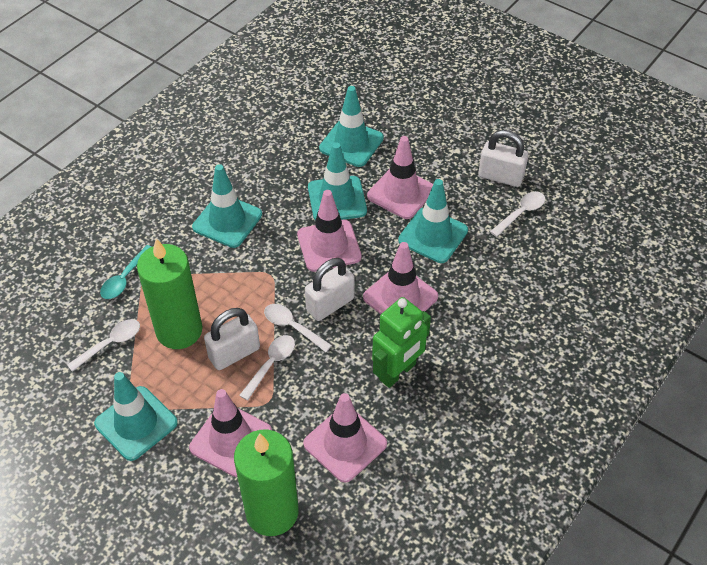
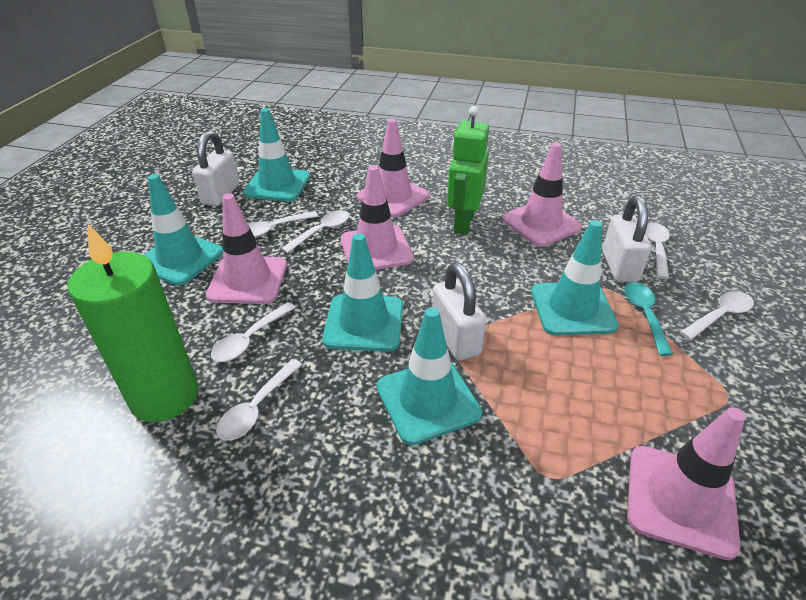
green candle: 2 -> 1
white spoon: 4 -> 6

